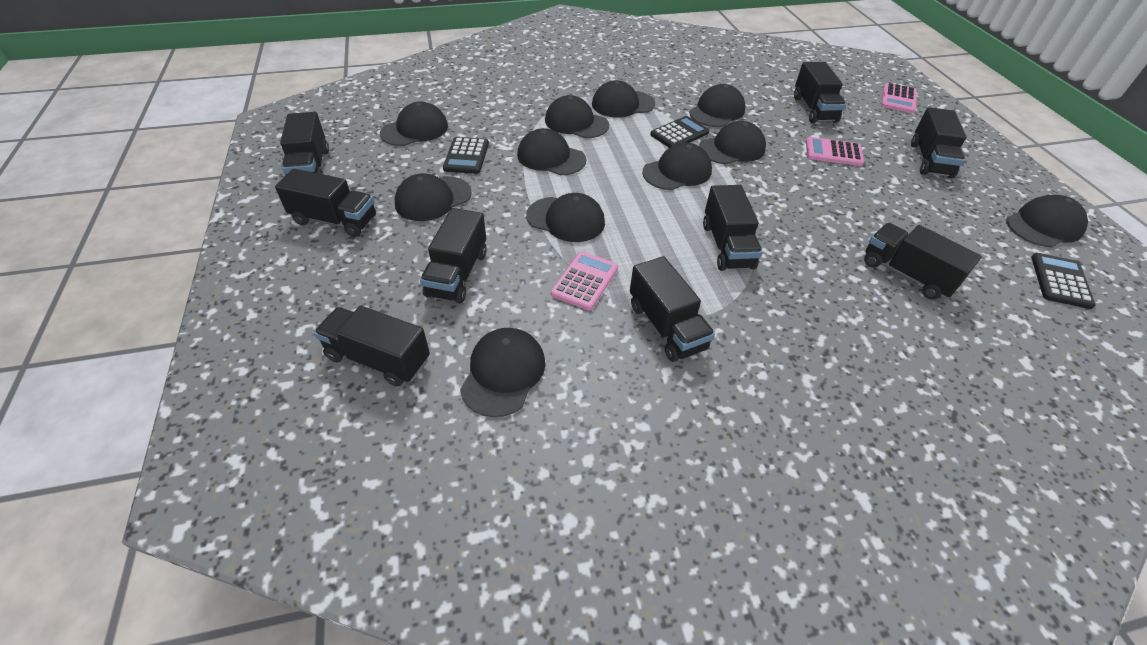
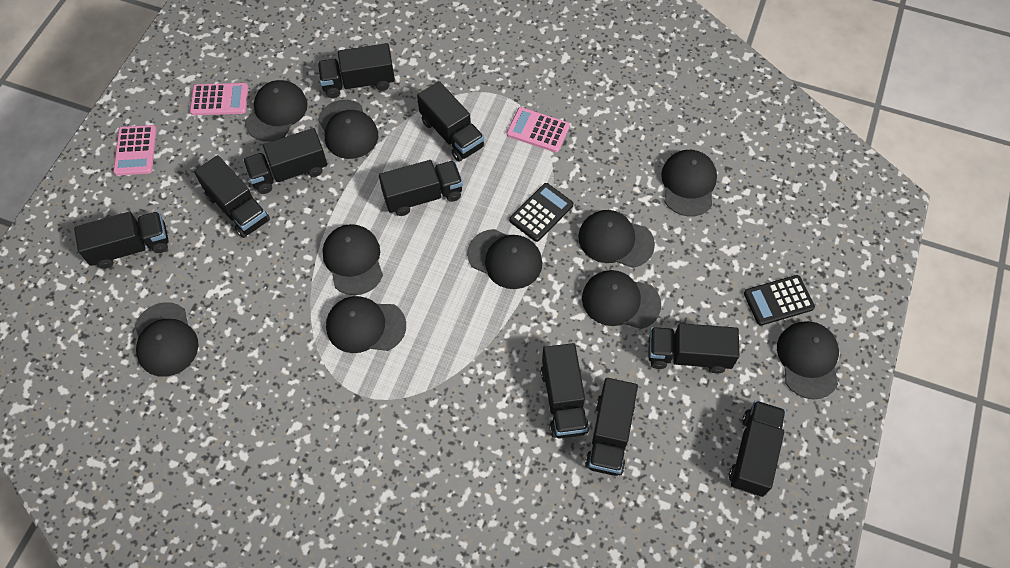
black calculator: 3 -> 2
black cap: 11 -> 10
black truck: 9 -> 10

